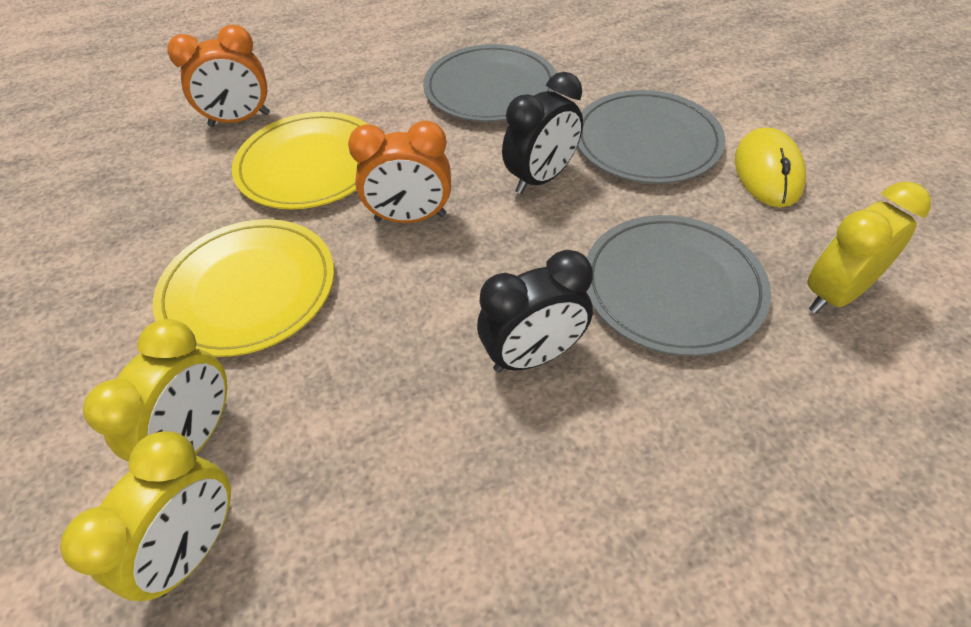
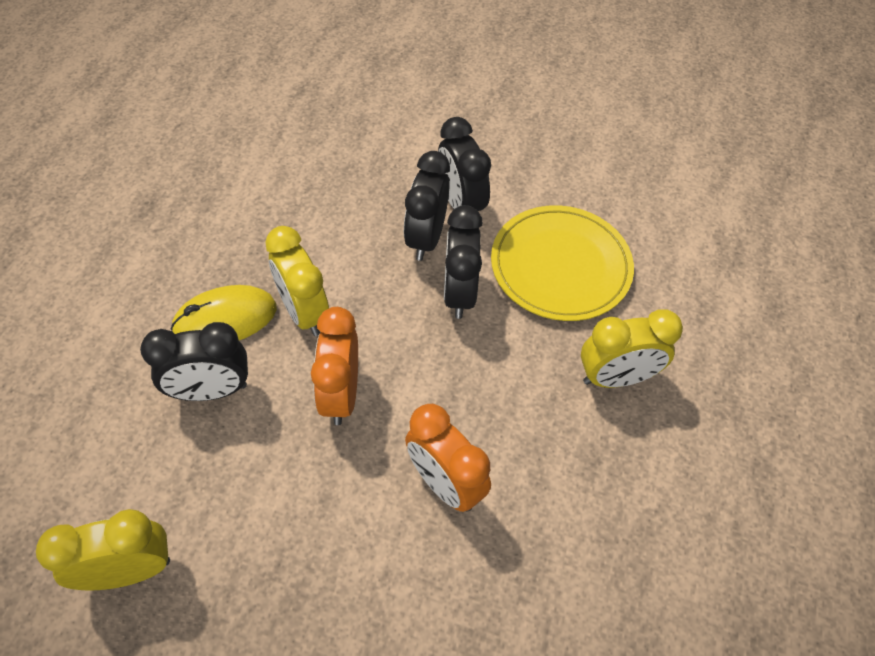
black clock: 2 -> 4
grey plate: 3 -> 0
yellow plate: 2 -> 1

